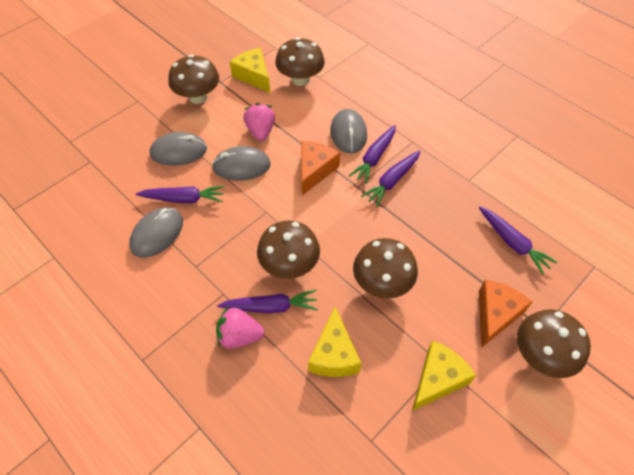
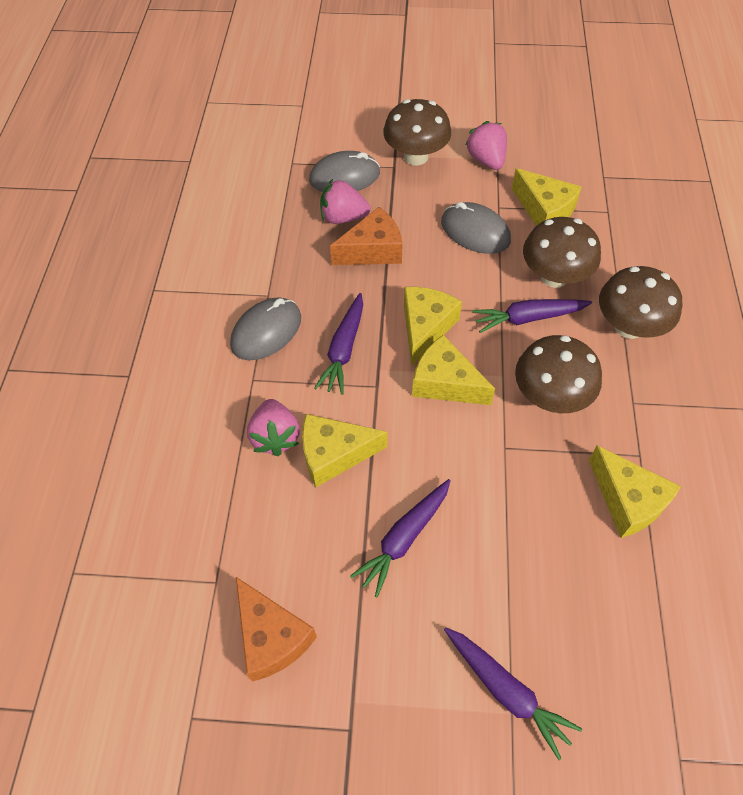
brown mushroom: 5 -> 4
grey mouse: 4 -> 3
pink strawberry: 2 -> 3
purple carrot: 5 -> 4
yellow cheese: 3 -> 5

